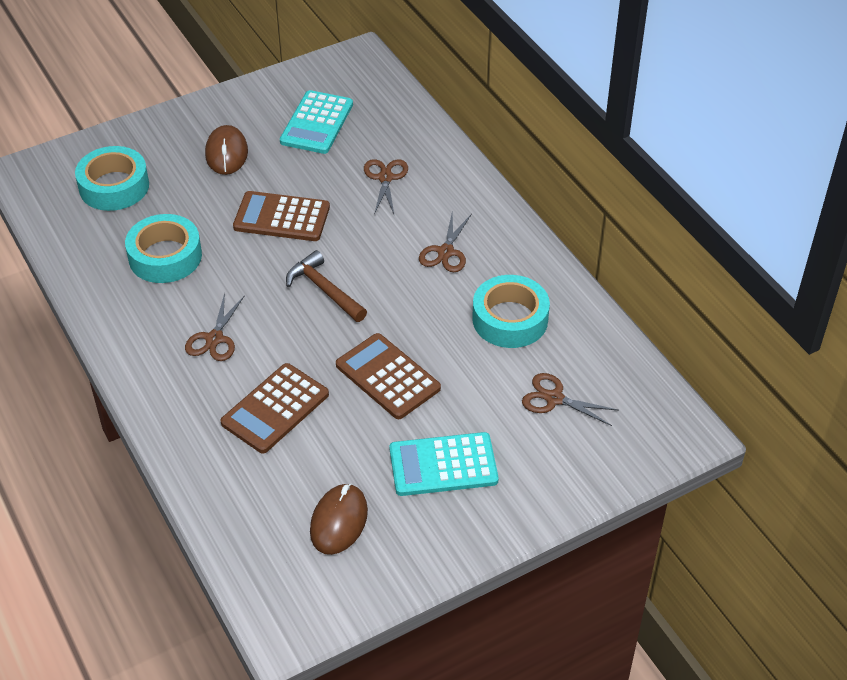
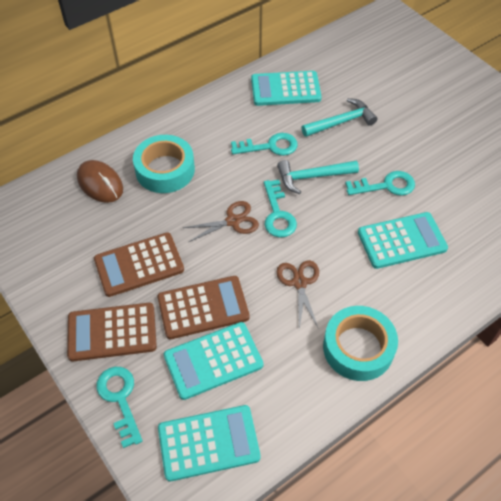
brown hammer: 1 -> 0
brown mouse: 2 -> 1
brown scissors: 4 -> 2
turquoise calculator: 2 -> 4
turquoise hammer: 0 -> 2
turquoise key: 0 -> 4
turquoise tape: 3 -> 2

